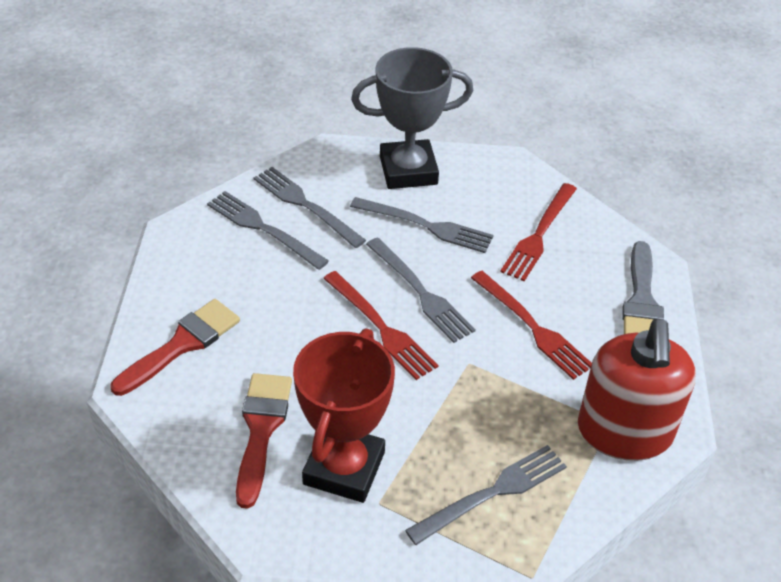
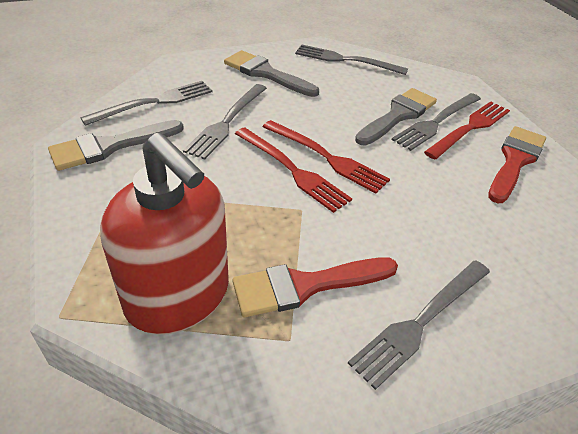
grey brush: 1 -> 3
grey trophy: 1 -> 0
red trophy: 1 -> 0

